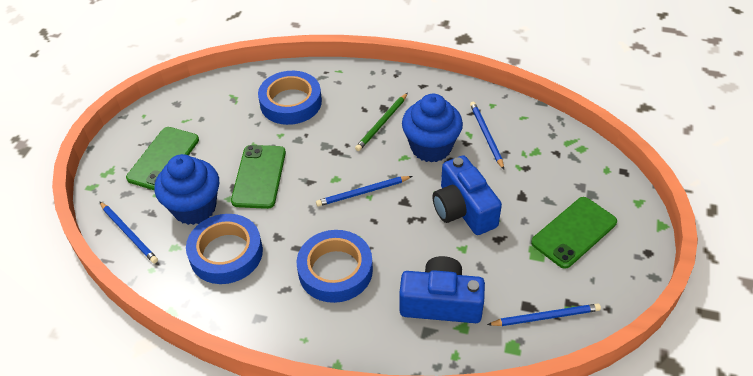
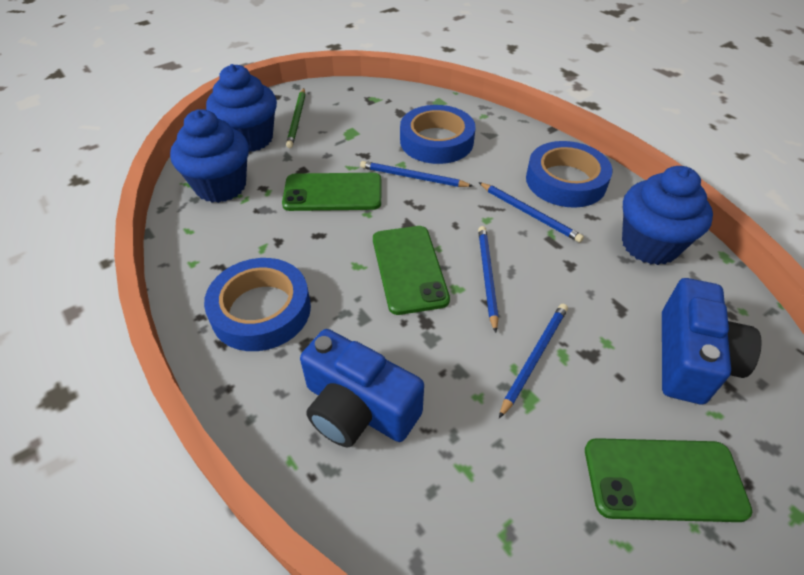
blue cupcake: 2 -> 3

